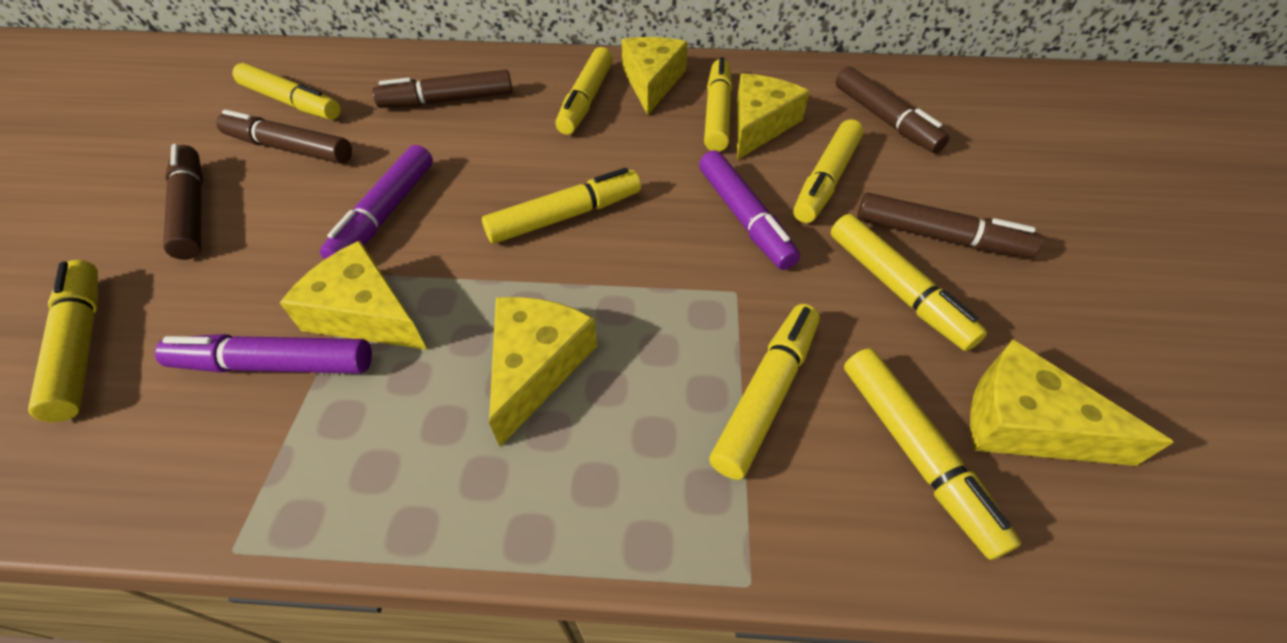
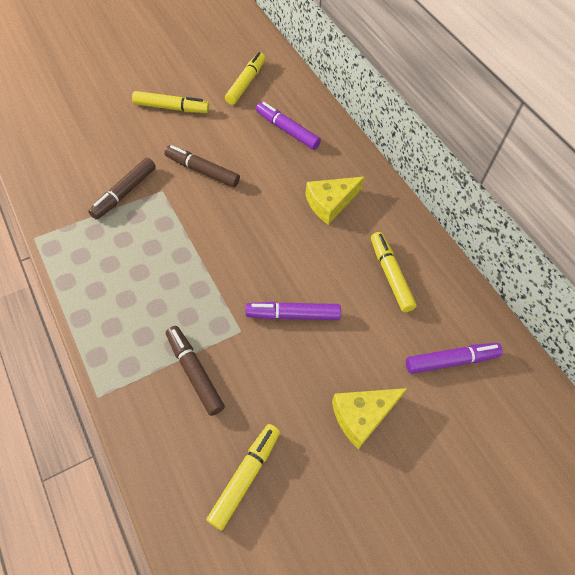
brown marker: 5 -> 3
yellow cheese: 5 -> 2
yellow marker: 9 -> 4

